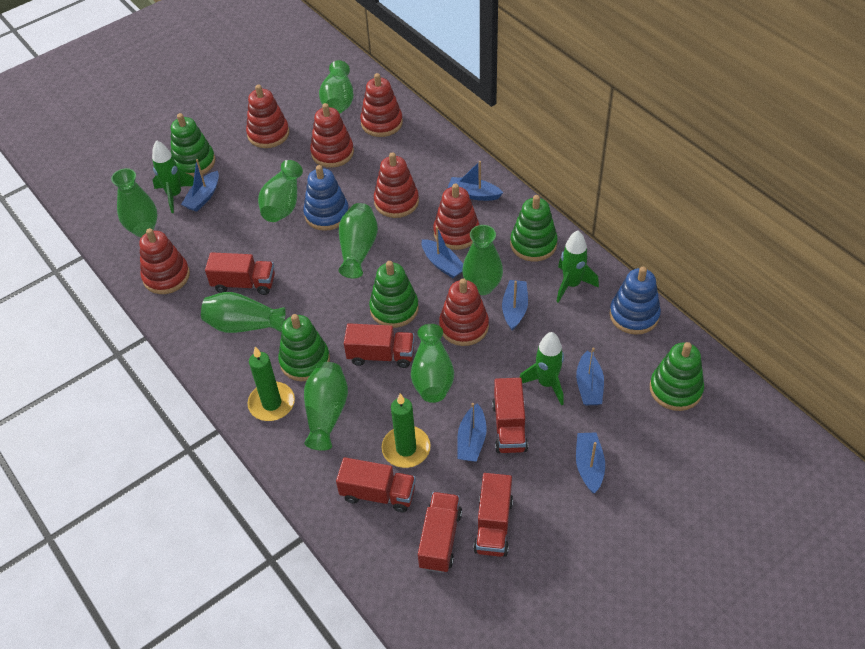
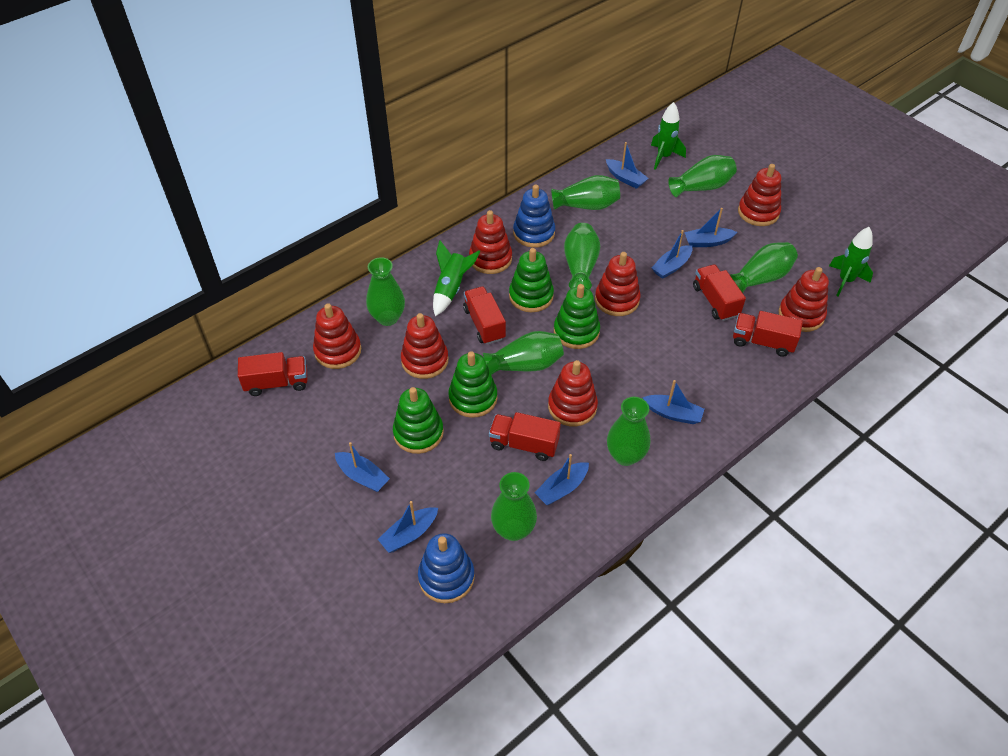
green candle: 2 -> 0
green stacking toy: 5 -> 4
red truck: 6 -> 5

